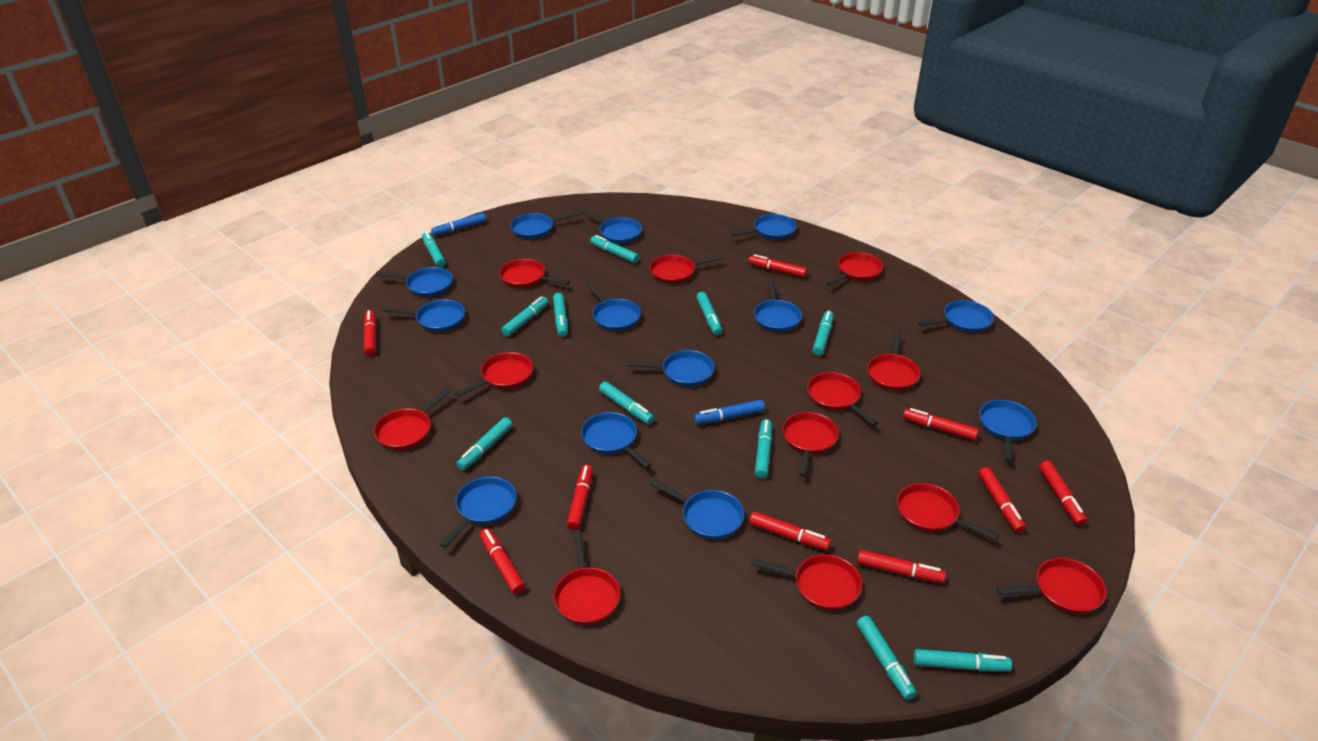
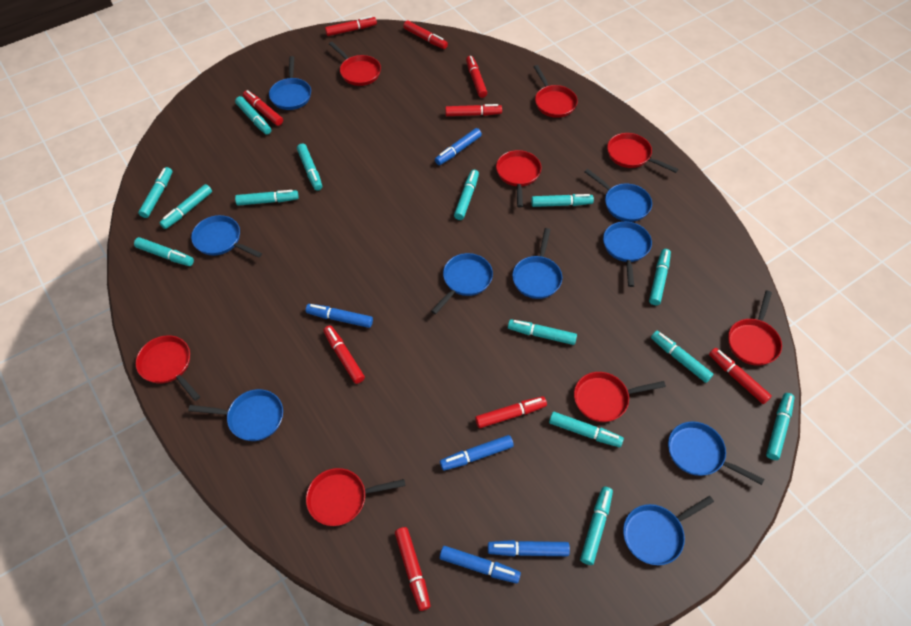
blue marker: 2 -> 5
blue pan: 13 -> 9
red pan: 12 -> 8
turquoise marker: 11 -> 14

